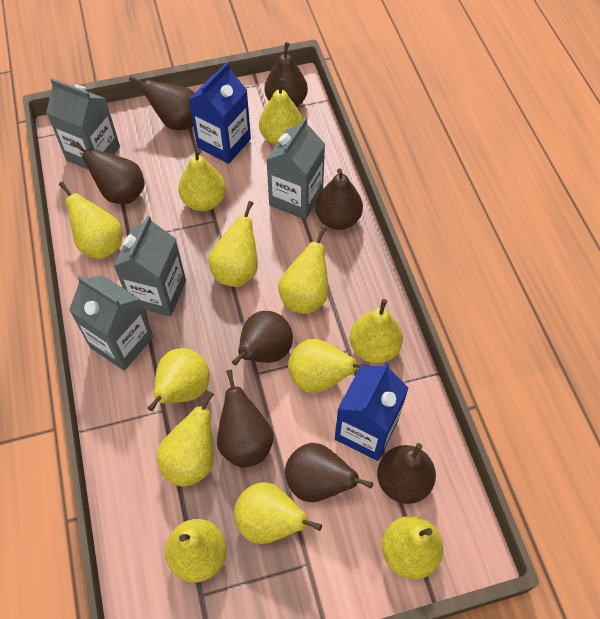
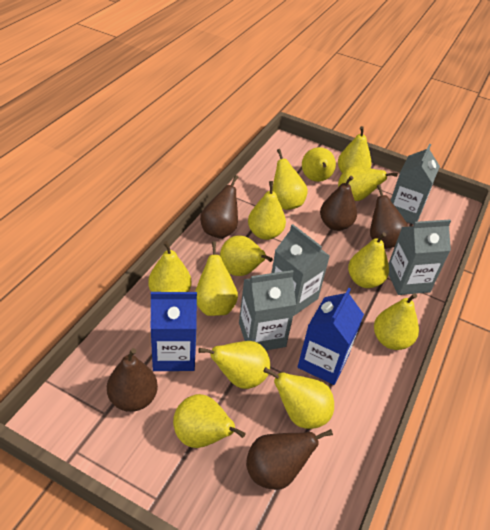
brown pear: 8 -> 5
yellow pear: 12 -> 13

